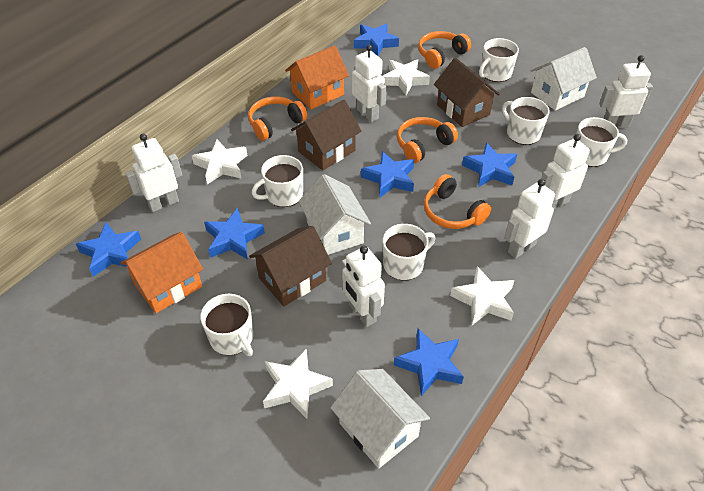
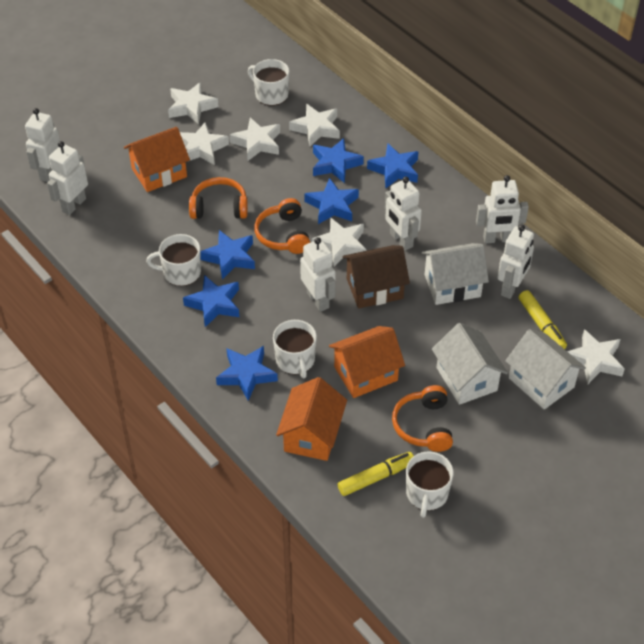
brown house: 3 -> 1
orange headphones: 4 -> 3
orange house: 2 -> 3
white mug: 6 -> 4
white star: 4 -> 6
yellow marker: 0 -> 2

